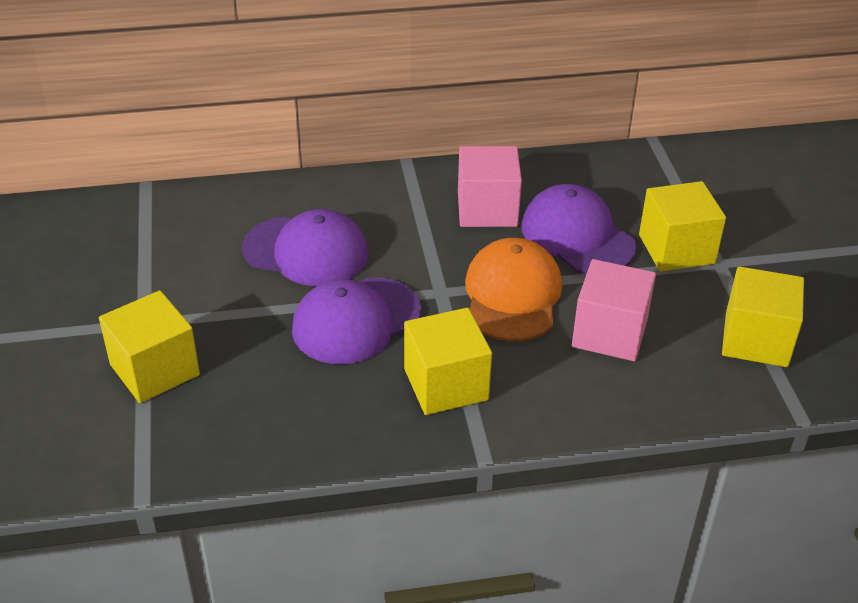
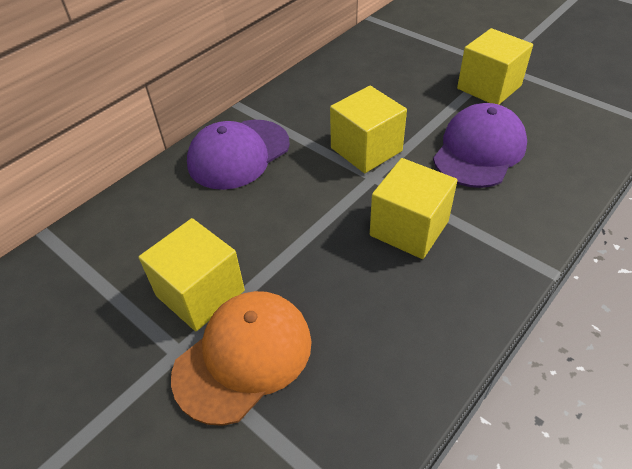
pink cube: 2 -> 0
purple cap: 3 -> 2

